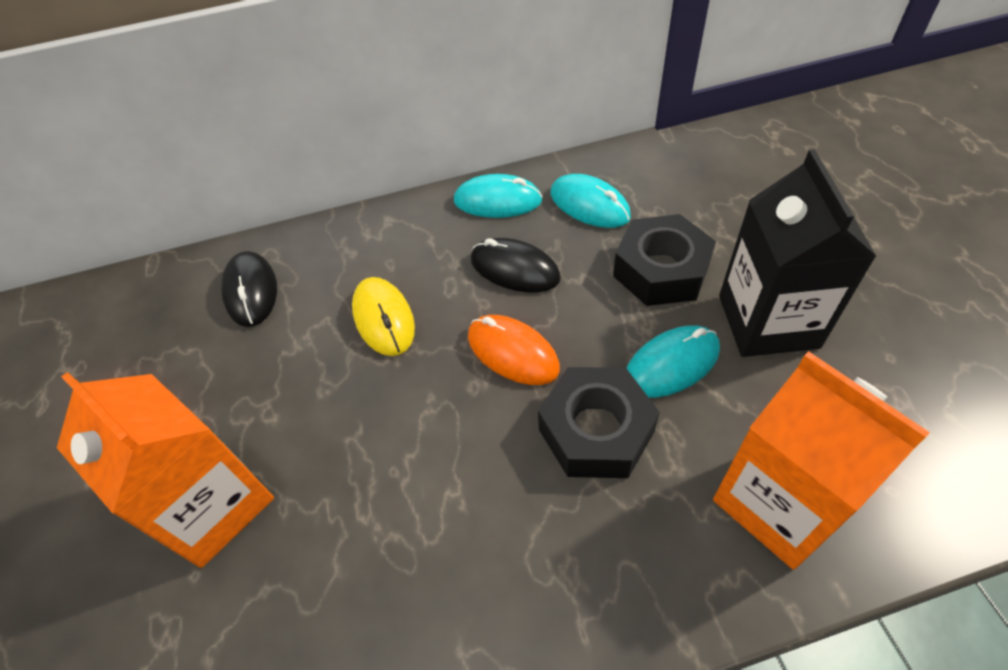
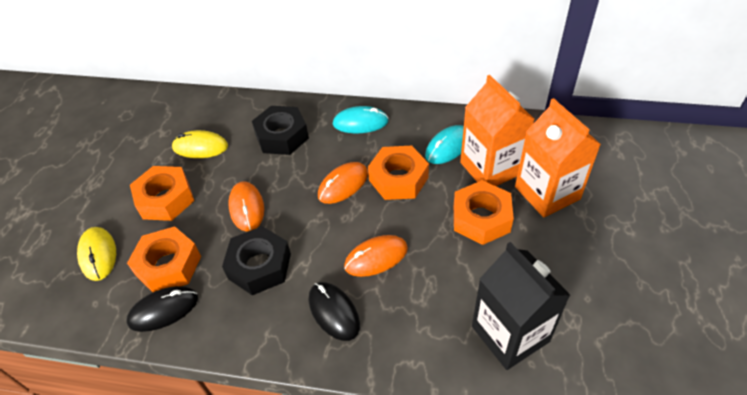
orange mouse: 1 -> 3
orange nut: 0 -> 4
turquoise mouse: 3 -> 2
yellow mouse: 1 -> 2

